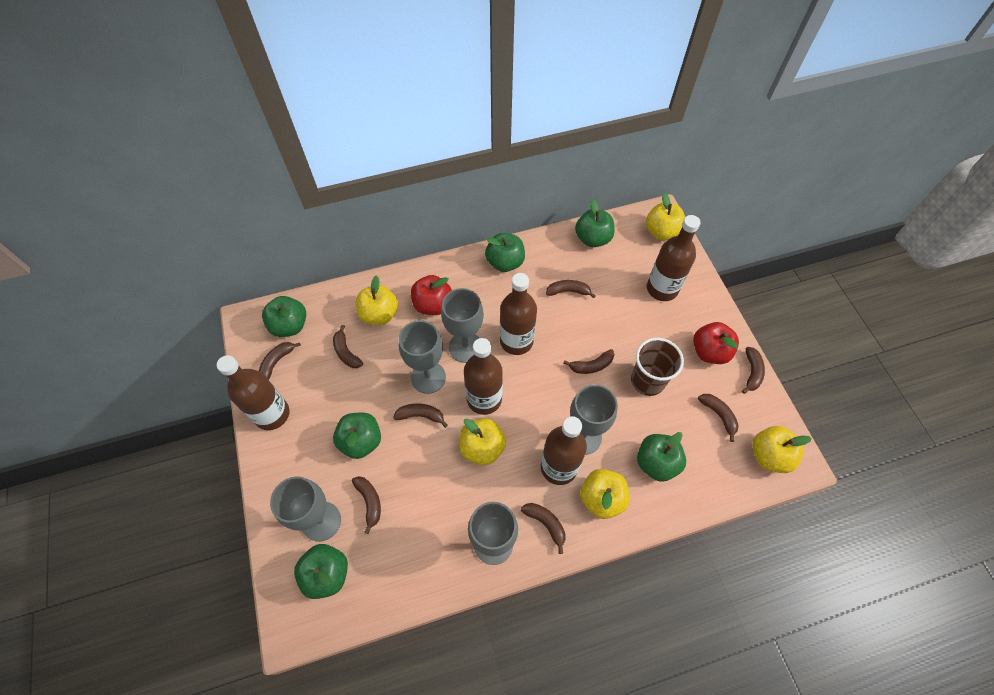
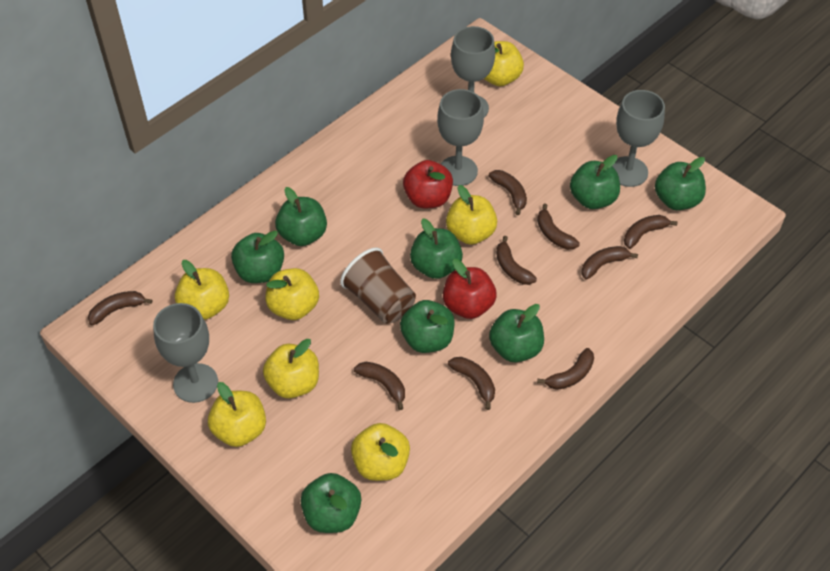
brown bottle: 5 -> 0
green apple: 6 -> 8
grey goblet: 5 -> 4
yellow apple: 5 -> 7

